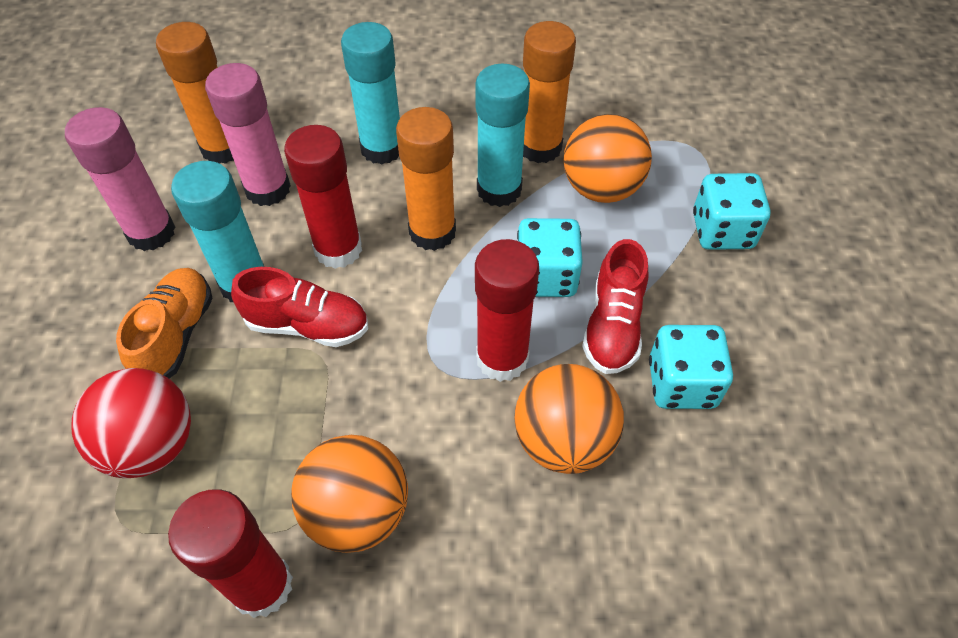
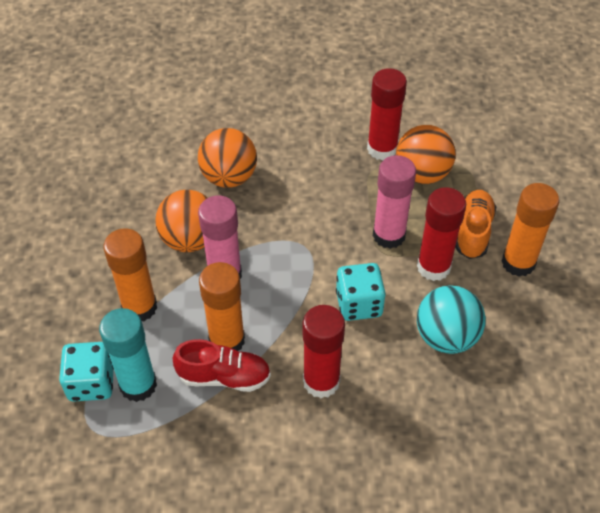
red ball: 1 -> 0
red shoe: 2 -> 1
turquoise ball: 0 -> 1
turquoise dice: 3 -> 2
turquoise glue stick: 3 -> 1

